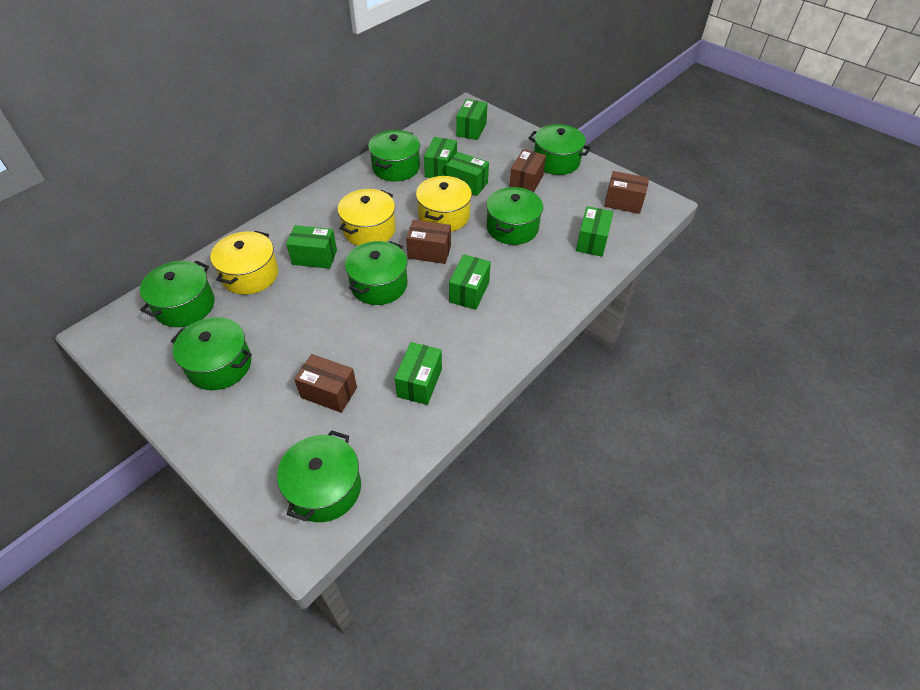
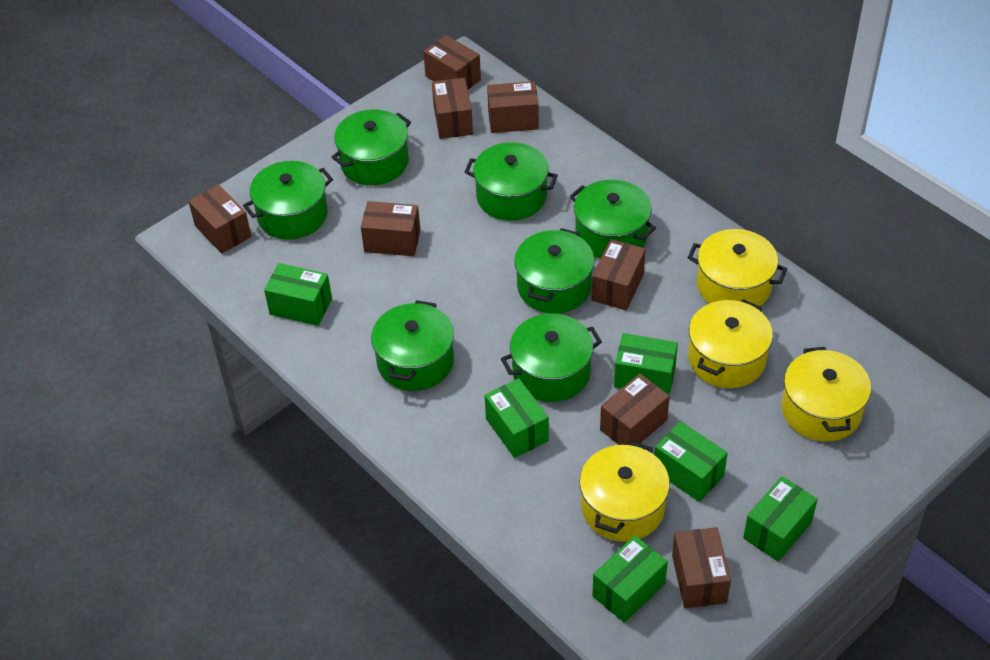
brown box: 4 -> 8
green box: 7 -> 6
yellow pot: 3 -> 4

